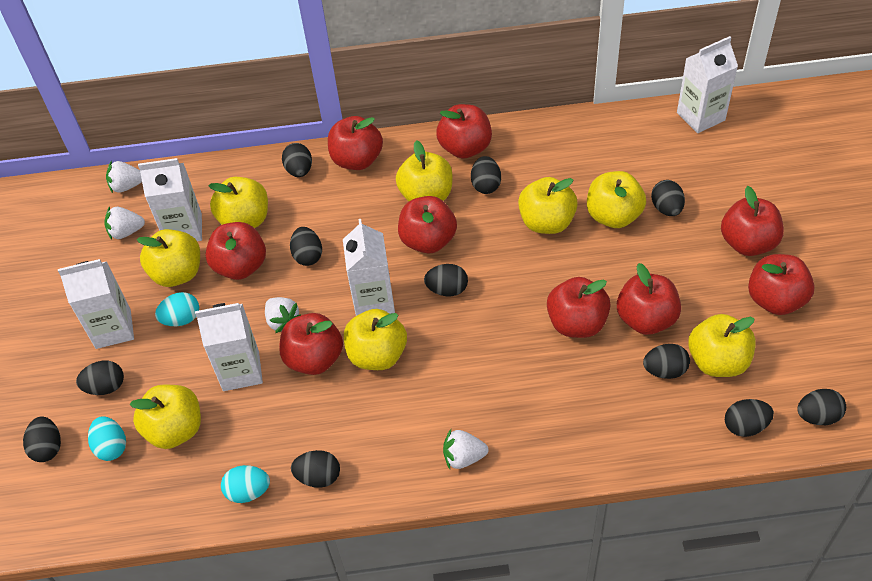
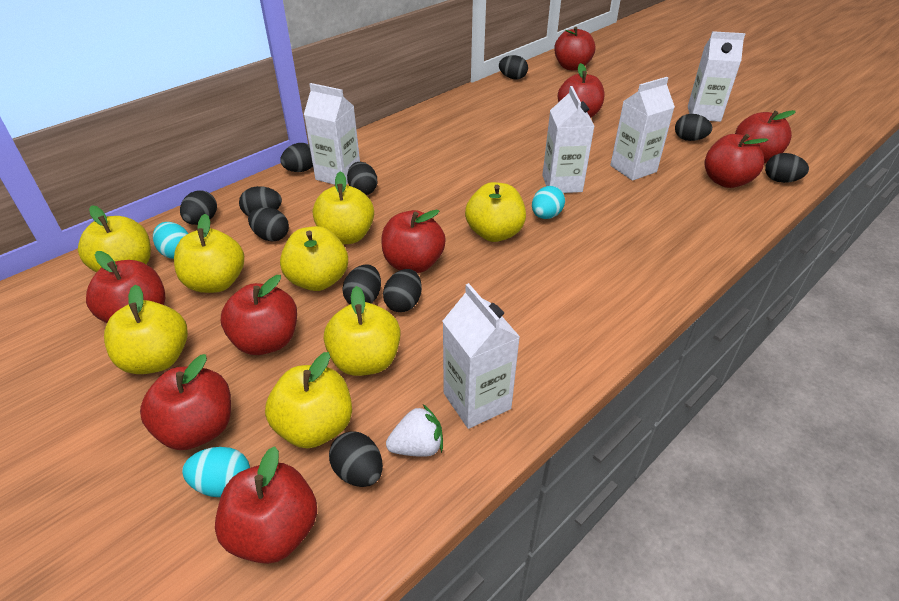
white strawberry: 4 -> 1

